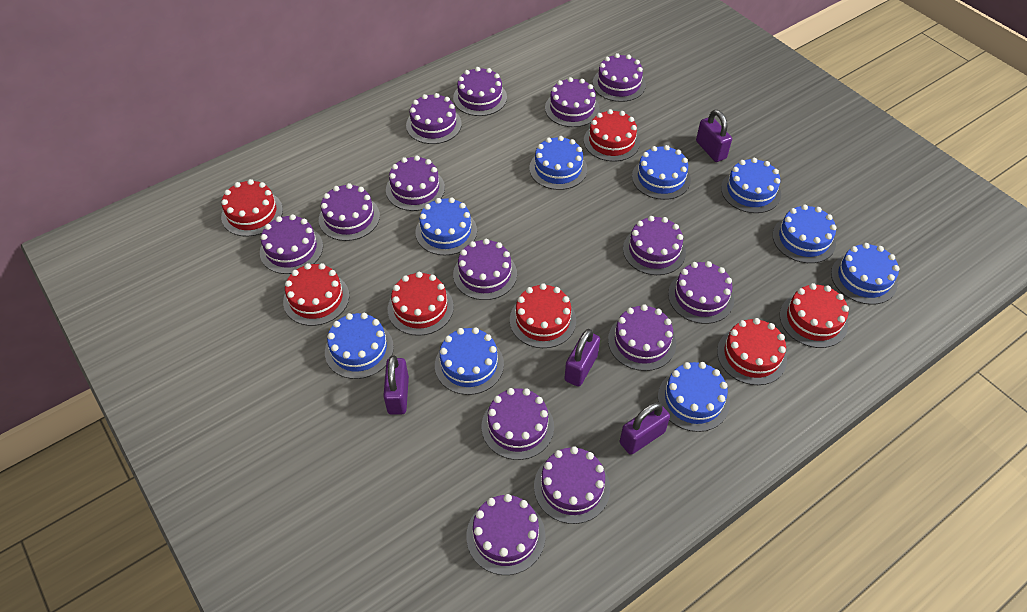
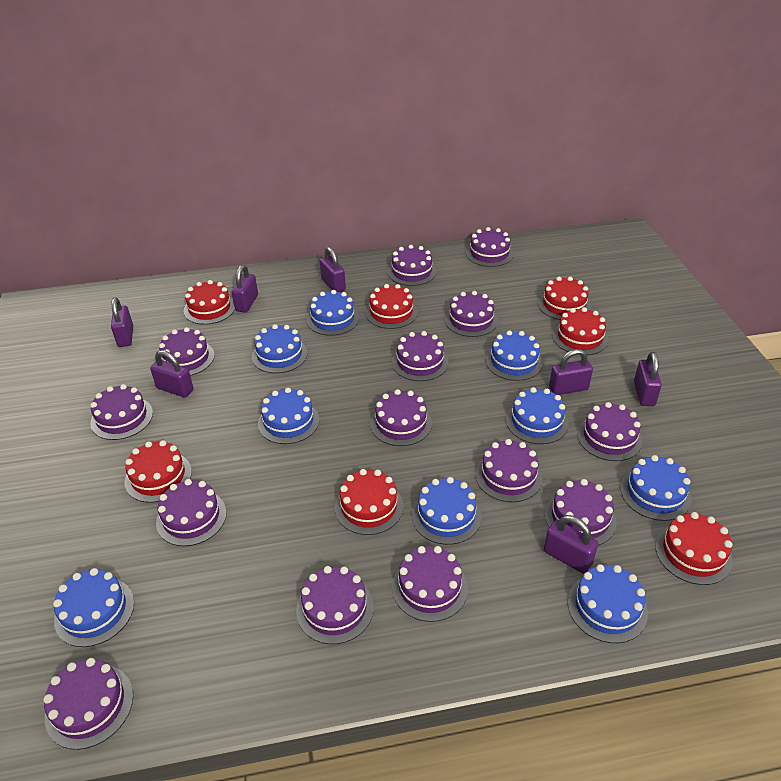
purple padlock: 4 -> 7

